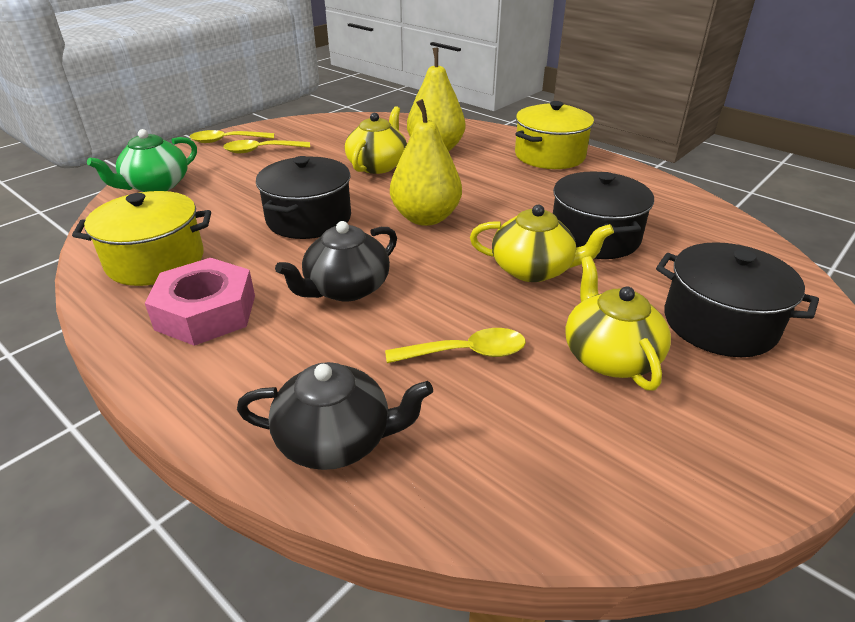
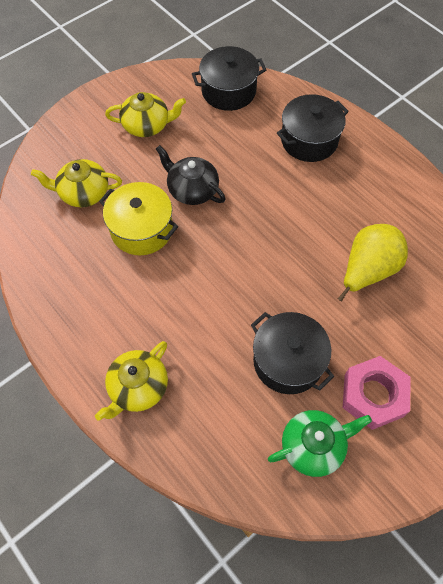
black teapot: 2 -> 1
yellow pear: 2 -> 1
yellow pot: 2 -> 1
yellow spoon: 3 -> 0

